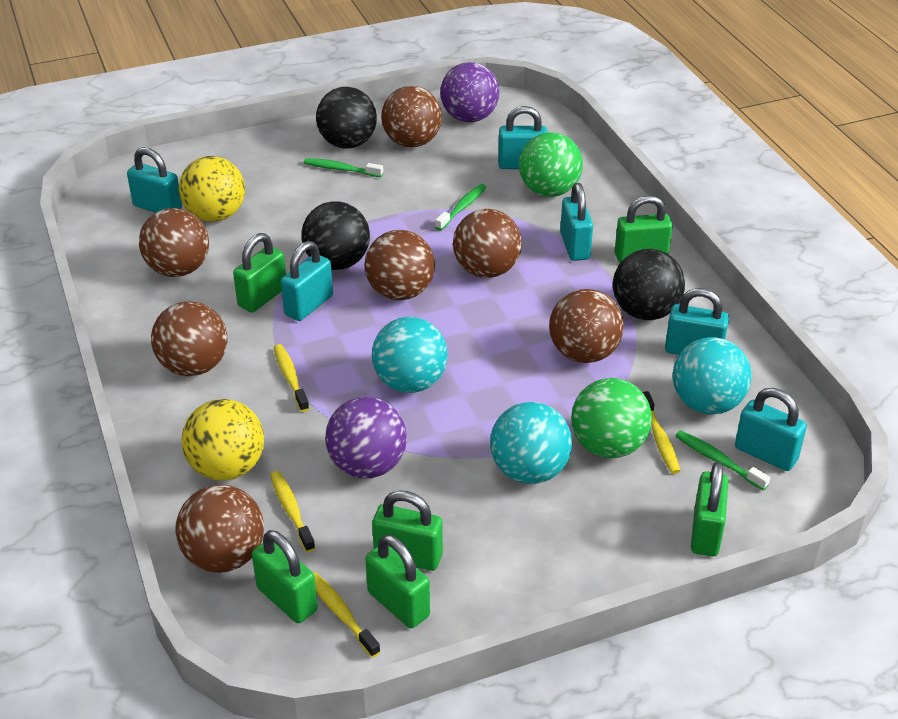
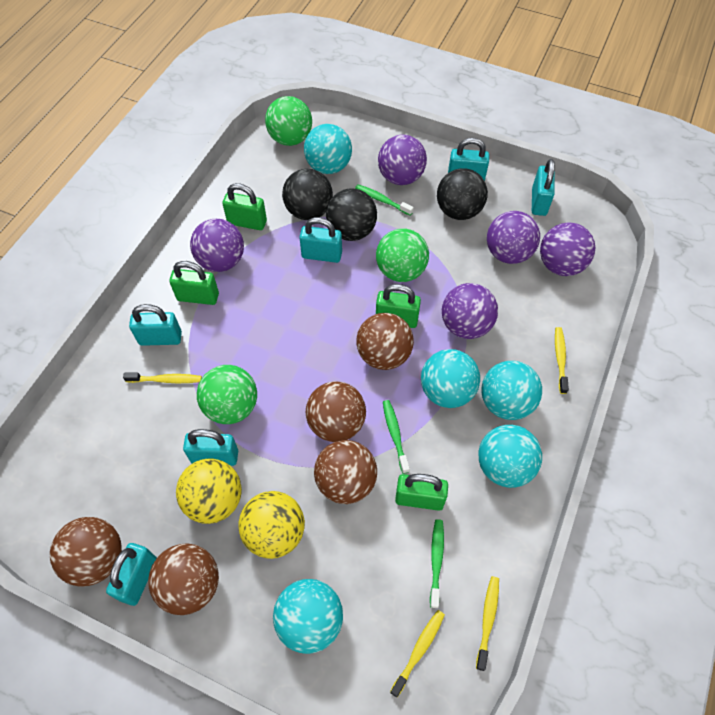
brown ball: 7 -> 5
green ball: 2 -> 3
green padlock: 6 -> 4
purple ball: 2 -> 5
turquoise ball: 3 -> 5

